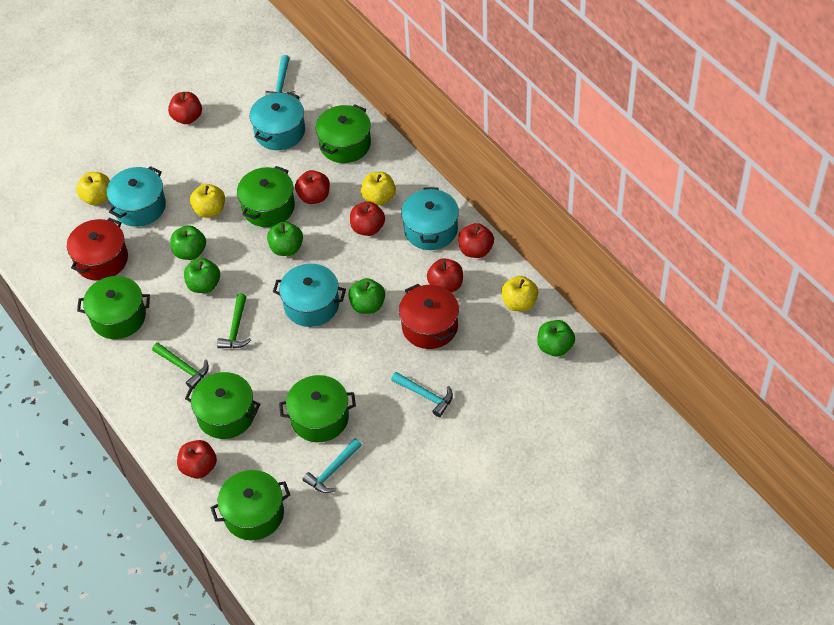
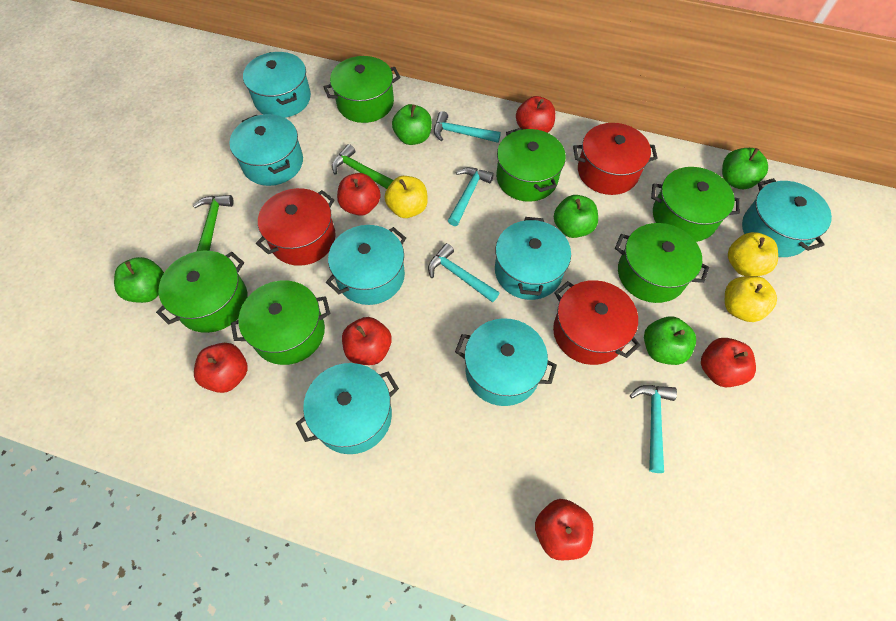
red pot: 2 -> 3
turquoise hammer: 3 -> 4
turquoise pot: 4 -> 7
yellow apple: 4 -> 3

